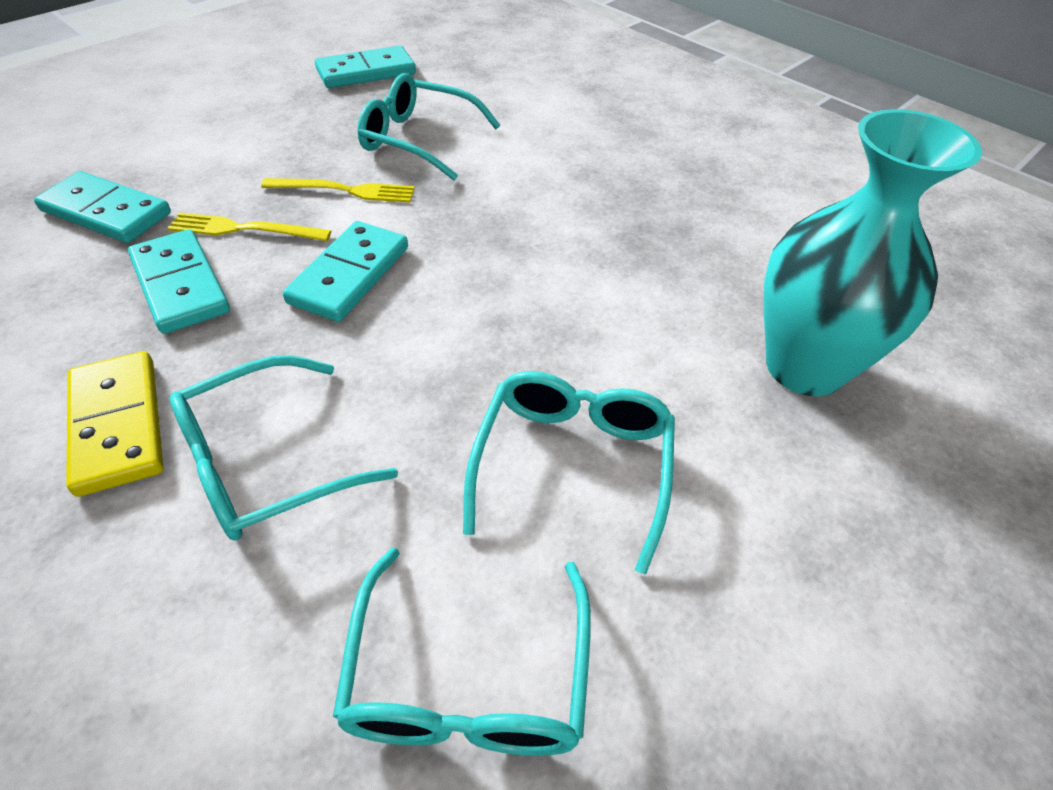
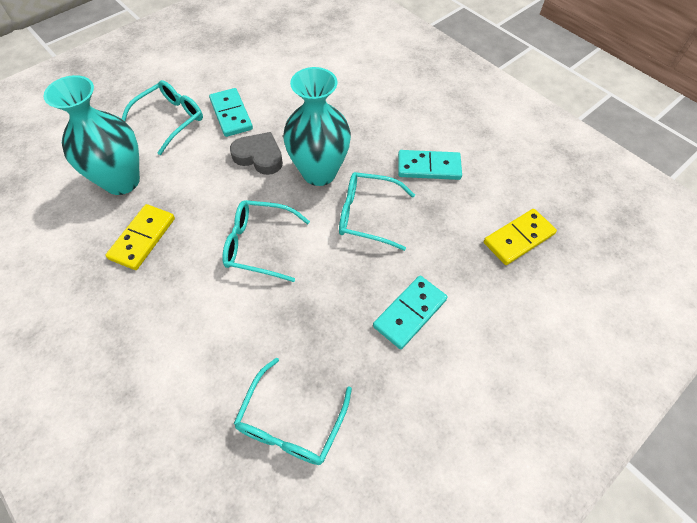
grey heart: 0 -> 1
turquoise domino: 4 -> 3
turquoise vase: 1 -> 2
yellow domino: 1 -> 2
yellow fork: 2 -> 0

